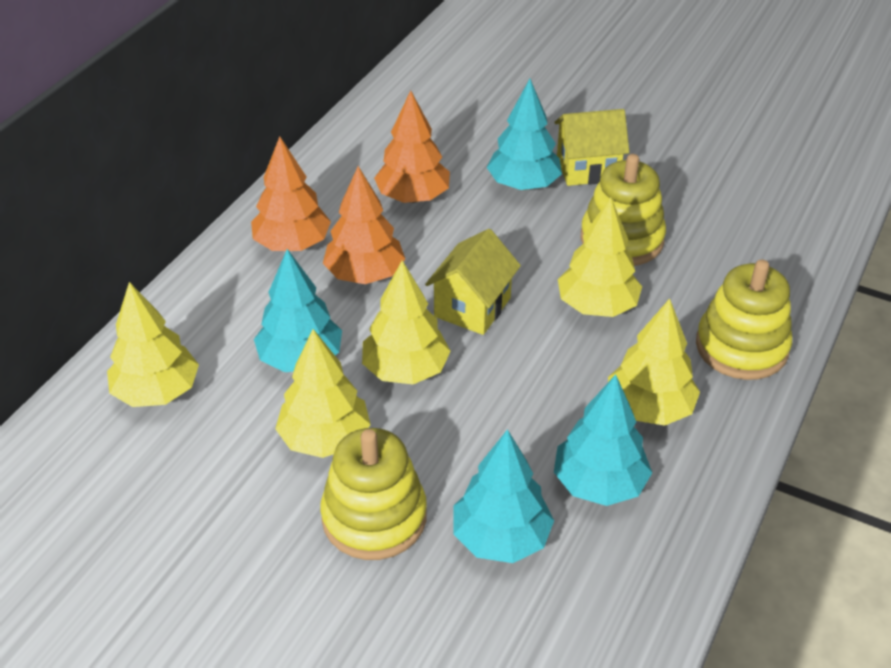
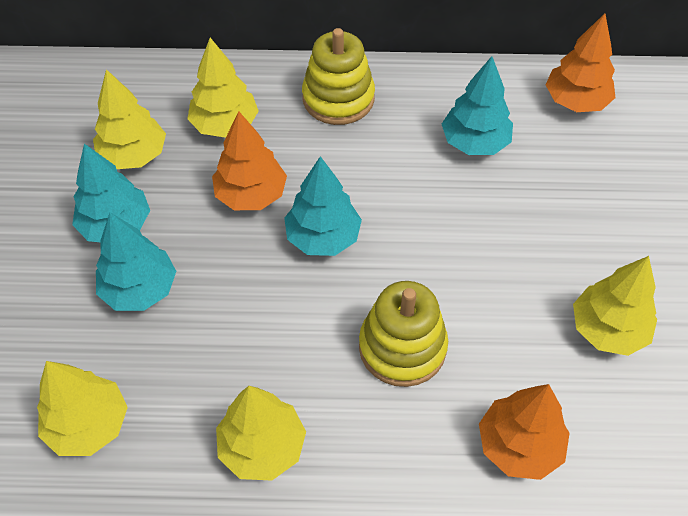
yellow house: 2 -> 0
yellow stacking toy: 3 -> 2

